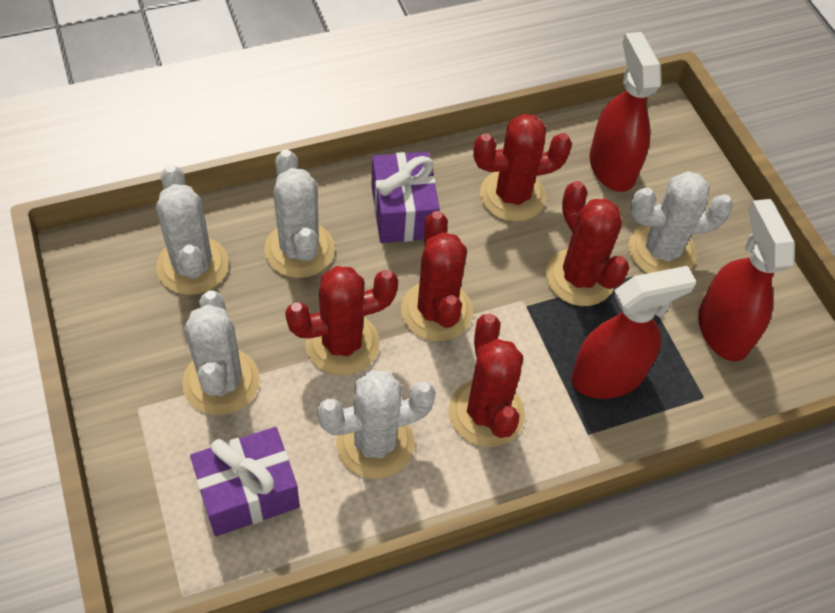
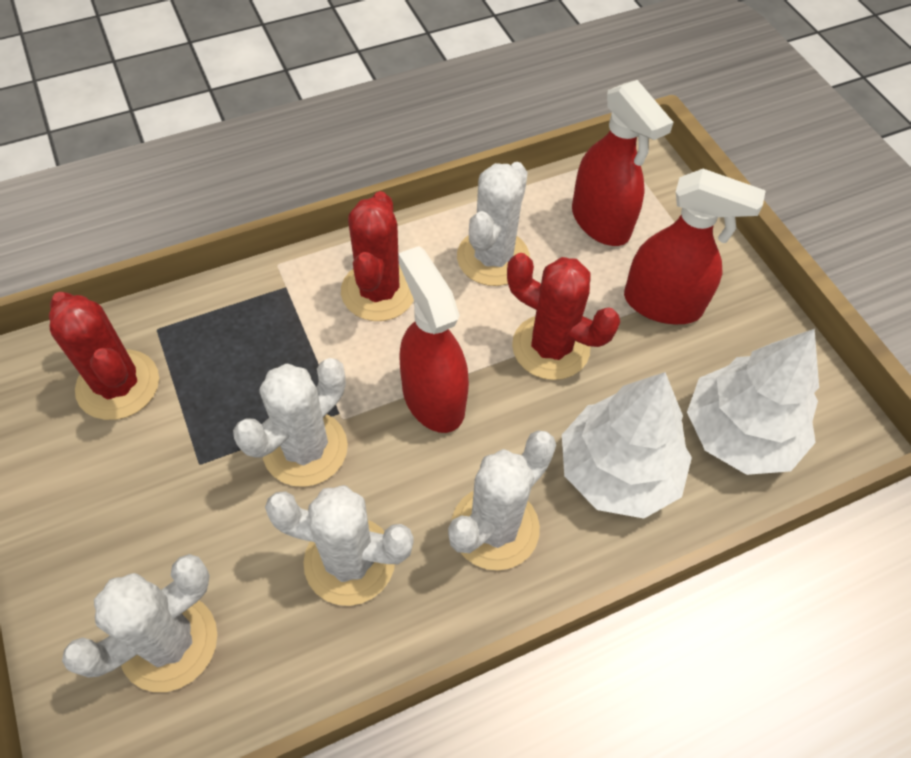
purple gift: 2 -> 0
red cactus: 5 -> 3
white tree: 0 -> 2

